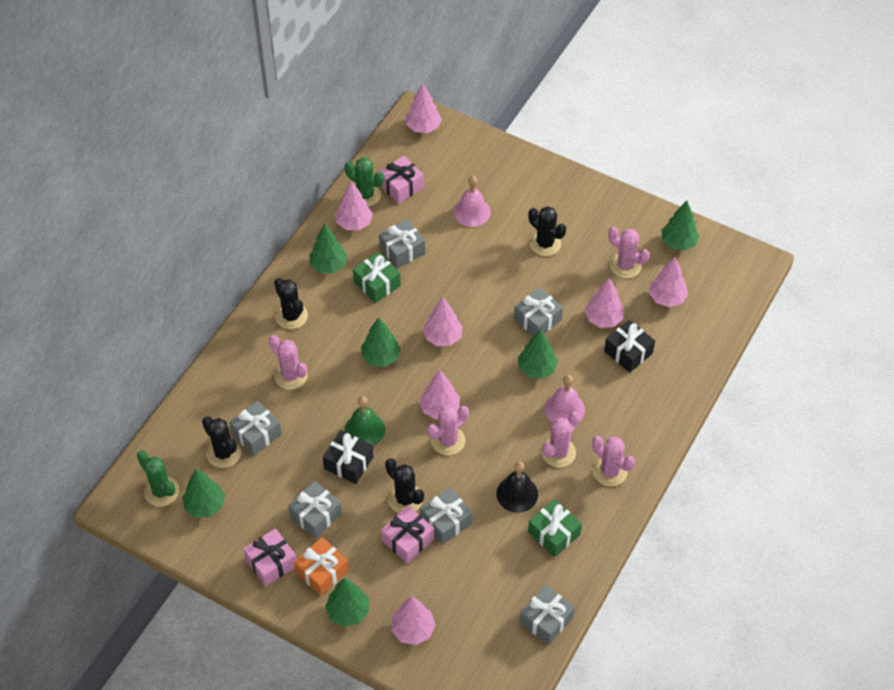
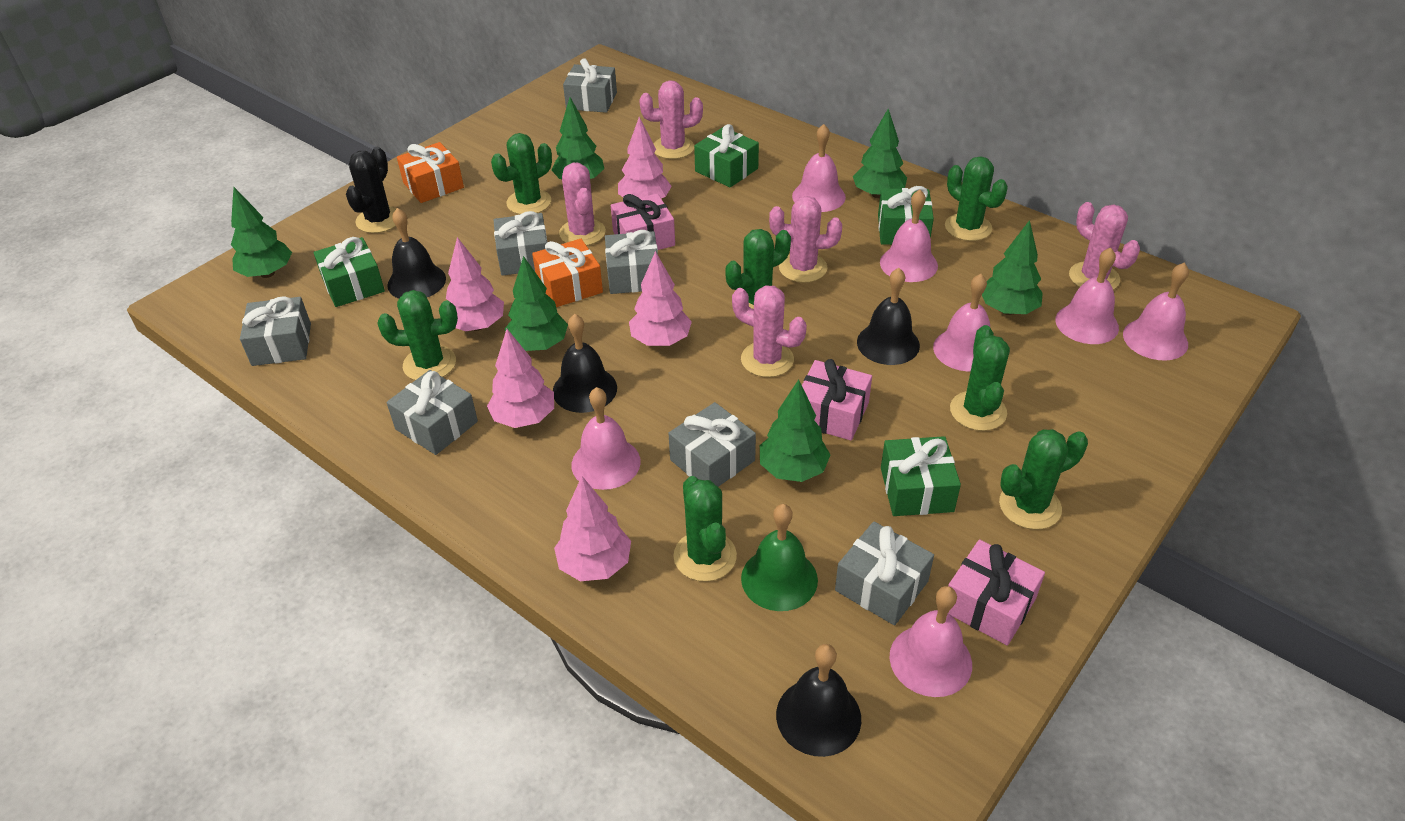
black bell: 1 -> 4
black cactus: 4 -> 1
black gift: 2 -> 0
green cactus: 2 -> 7
green gift: 2 -> 4
grey gift: 6 -> 7
orange gift: 1 -> 2
pink bell: 2 -> 7
pink tree: 7 -> 5

